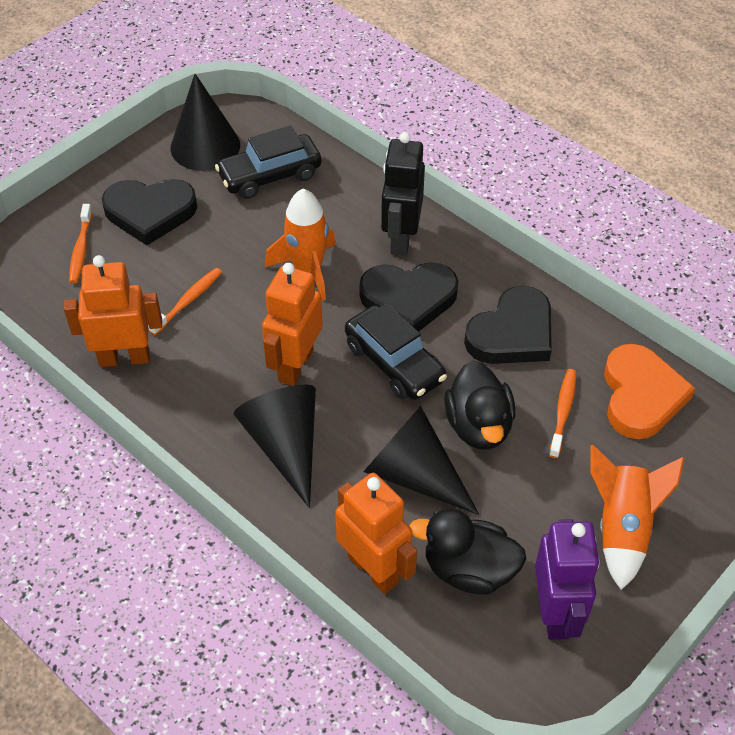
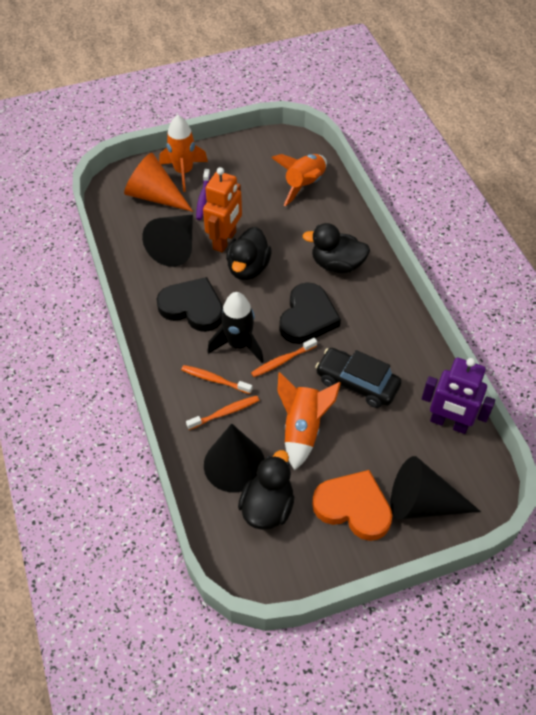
black car: 2 -> 1
black duck: 2 -> 3
black heart: 3 -> 2
black robot: 1 -> 0
black rocket: 0 -> 1
orange cone: 0 -> 1
orange robot: 3 -> 1
orange rocket: 2 -> 3
purple toothbrush: 0 -> 1

